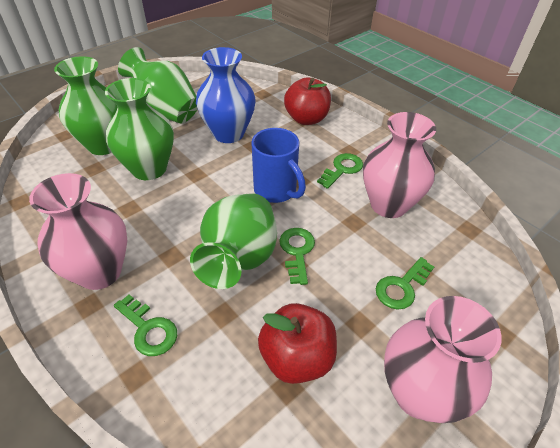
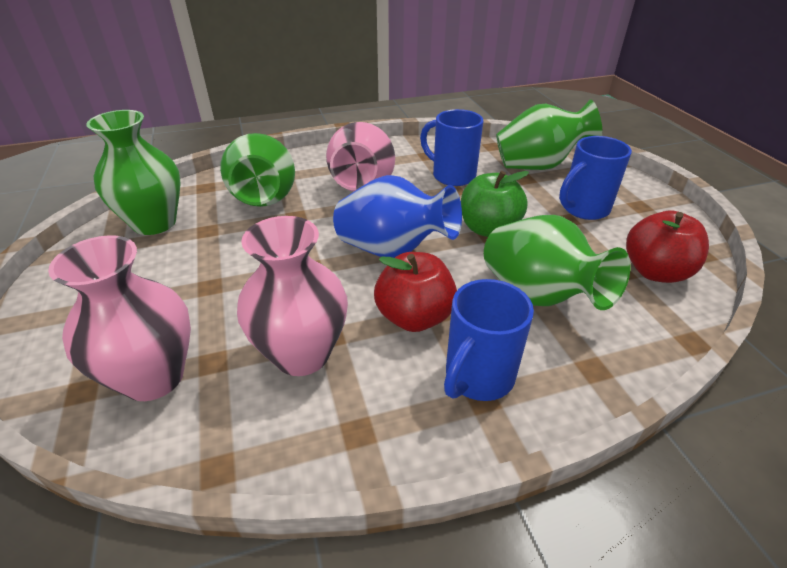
blue mug: 1 -> 3
green apple: 0 -> 1
green key: 4 -> 0

